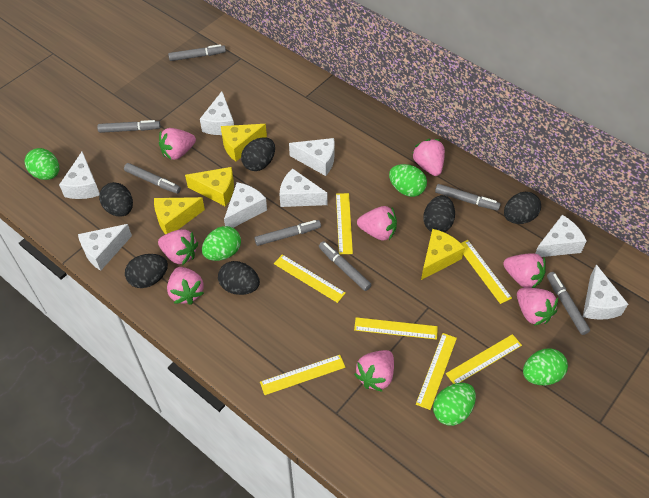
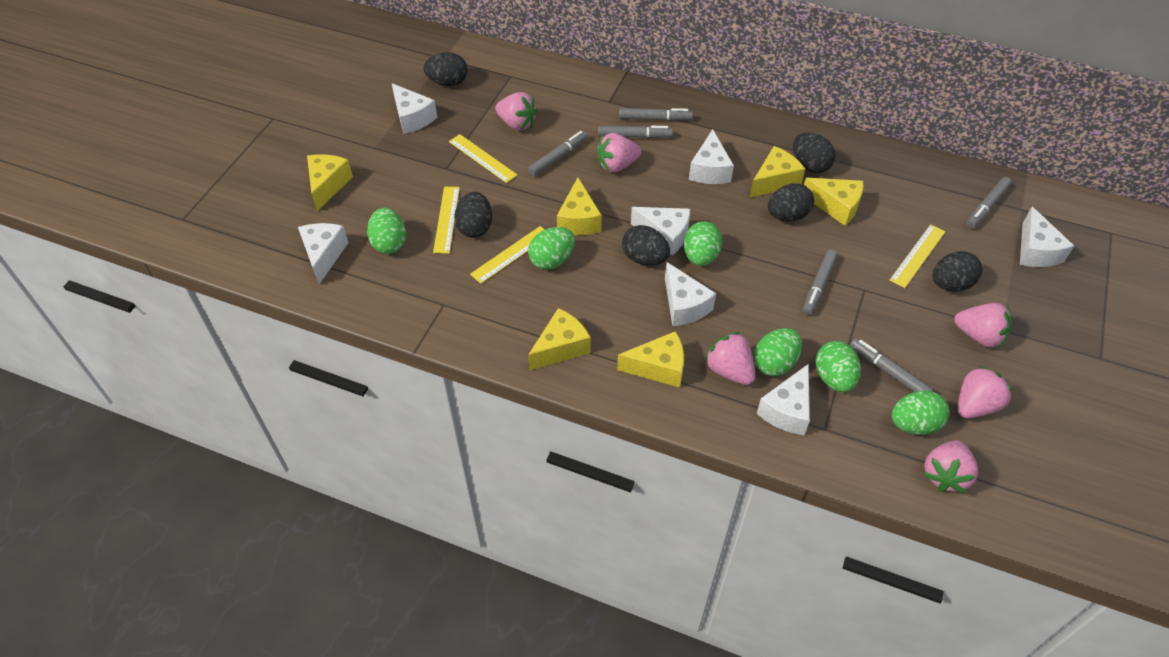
green egg: 5 -> 6
grey marker: 7 -> 6
pink strawberry: 8 -> 6
white cheese: 8 -> 7
yellow cheese: 4 -> 6
yellow ruler: 7 -> 4

